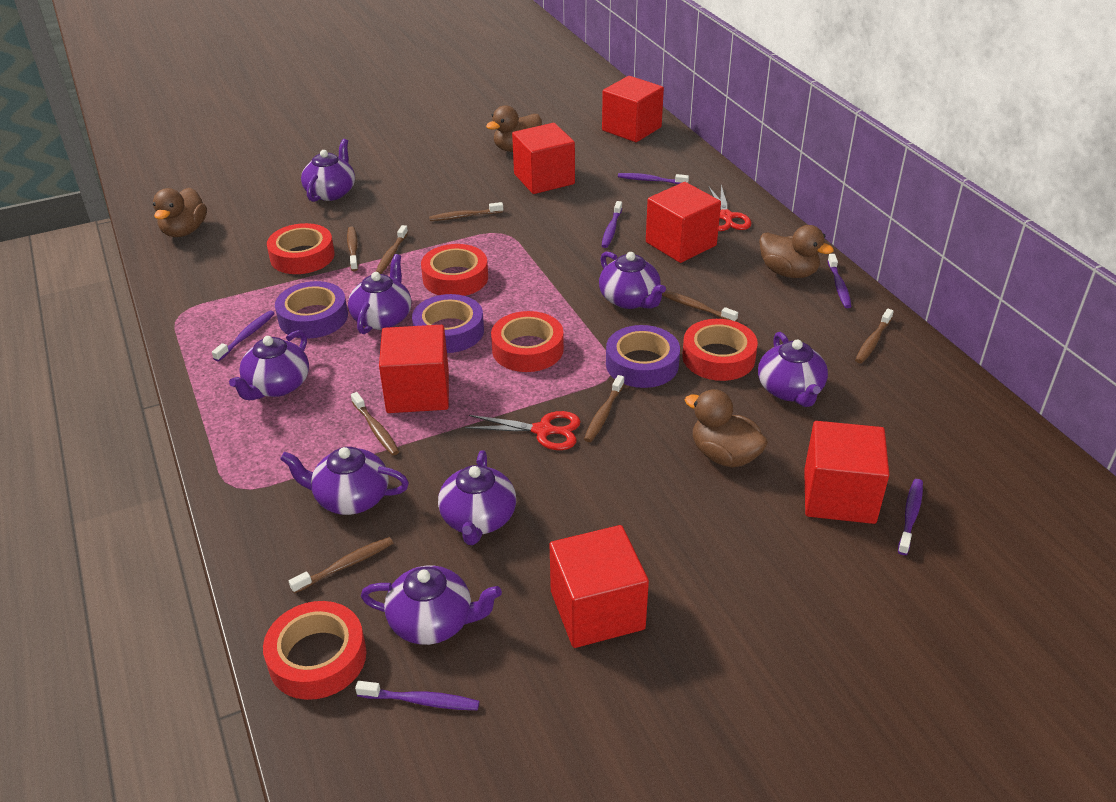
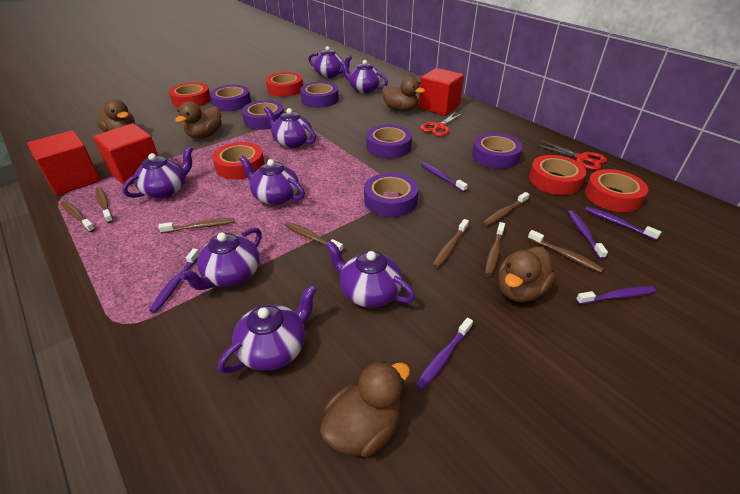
brown duck: 4 -> 5
purple tape: 3 -> 6
red cube: 6 -> 3

